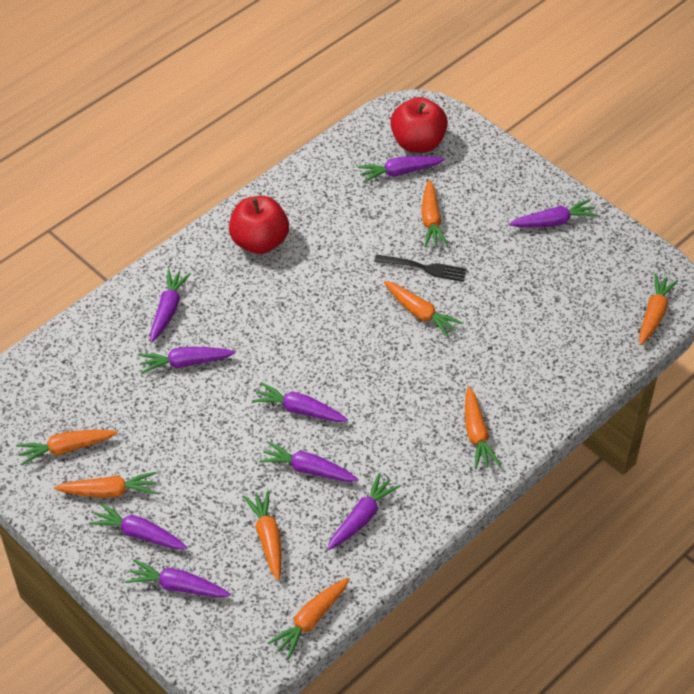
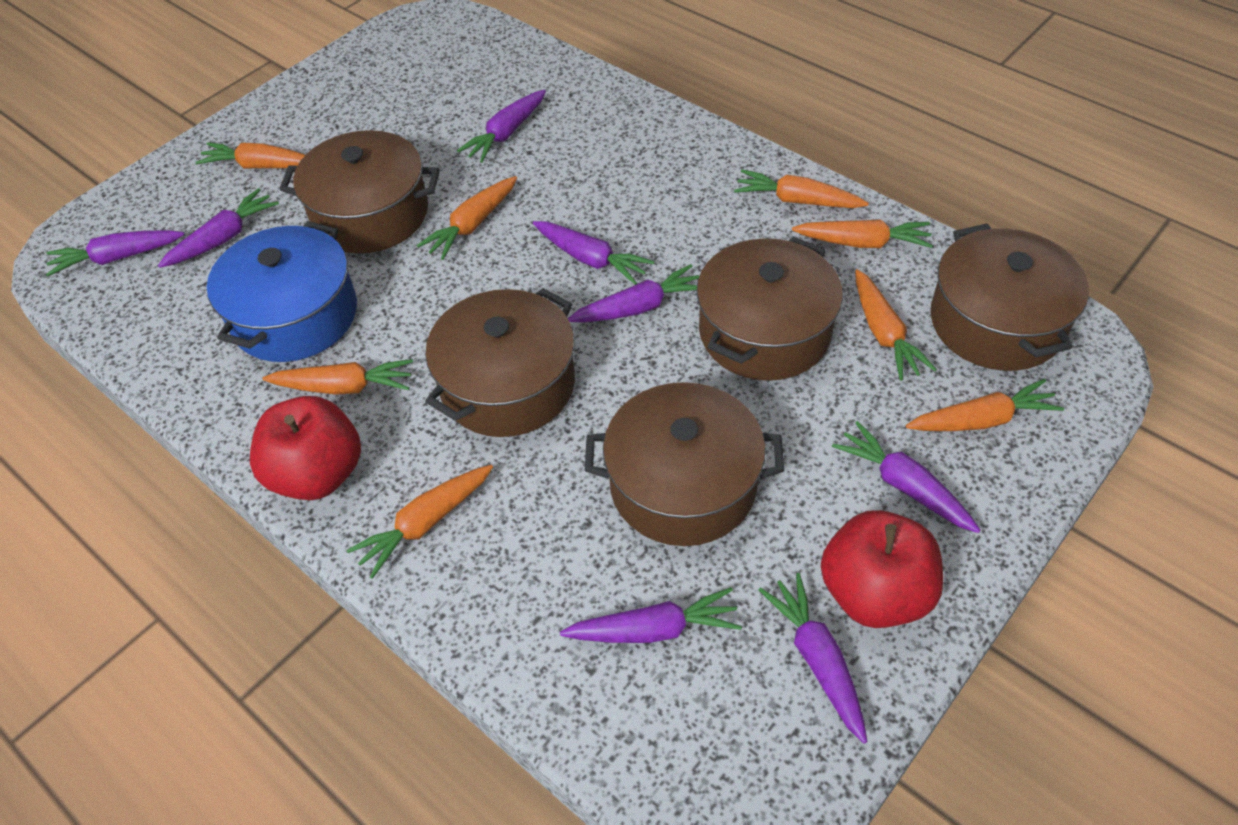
black fork: 1 -> 0
blue pot: 0 -> 1
brown pot: 0 -> 5
purple carrot: 9 -> 8

